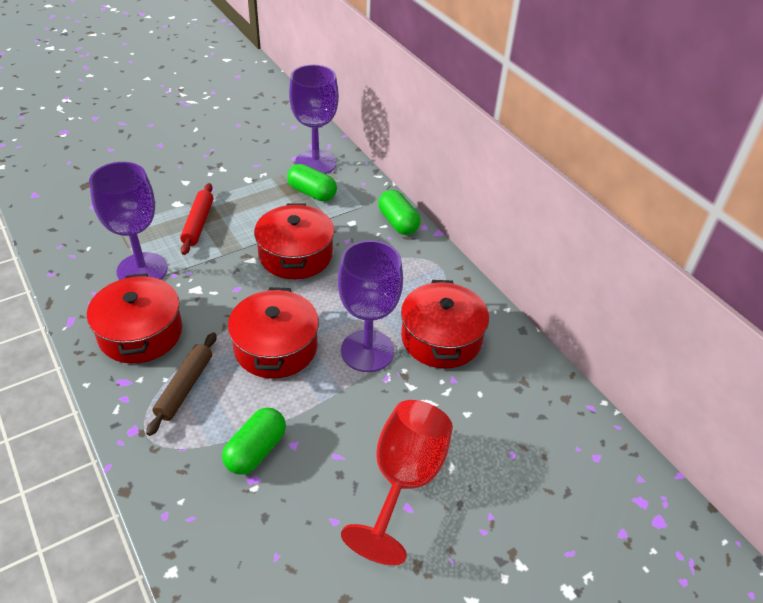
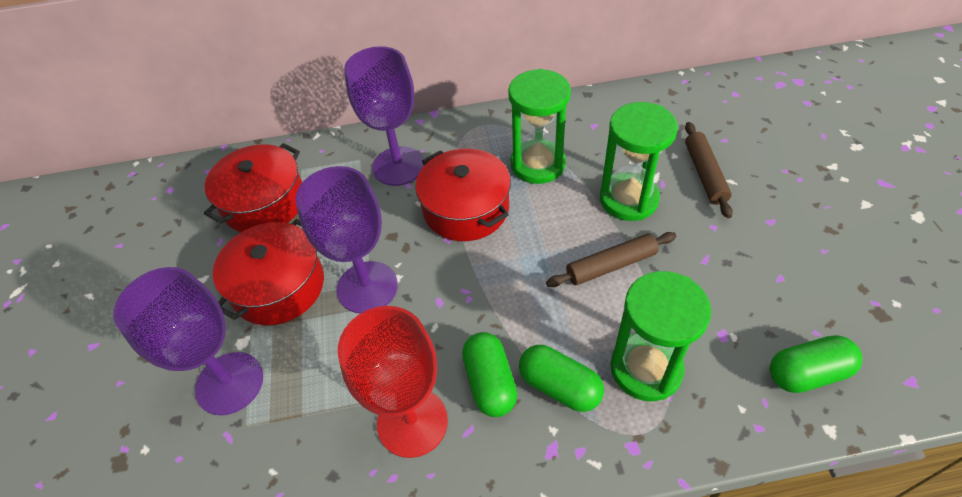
brown rolling pin: 1 -> 2
green hourglass: 0 -> 3
red pot: 4 -> 3
red rolling pin: 1 -> 0

